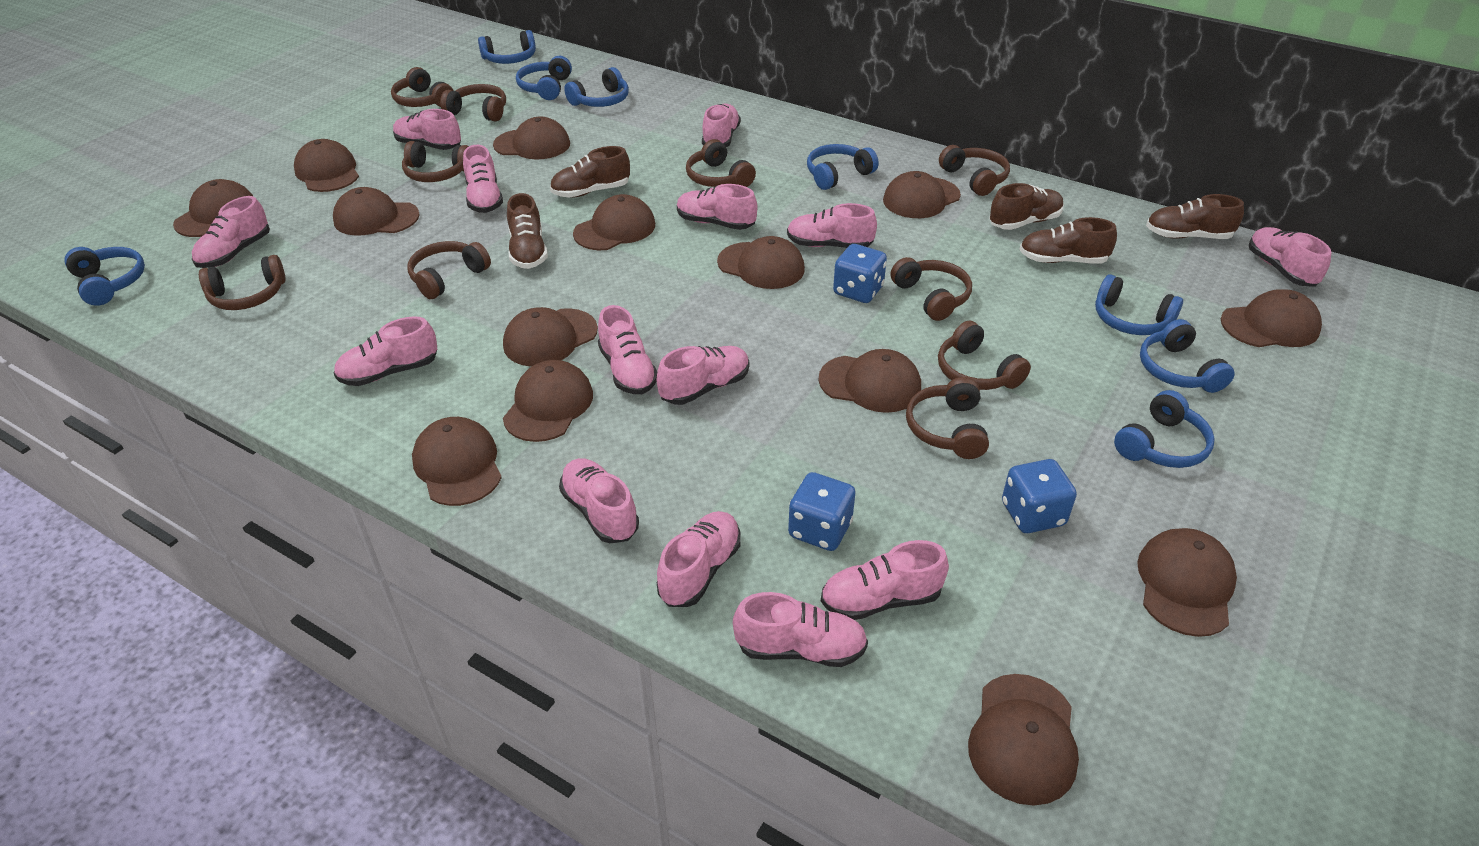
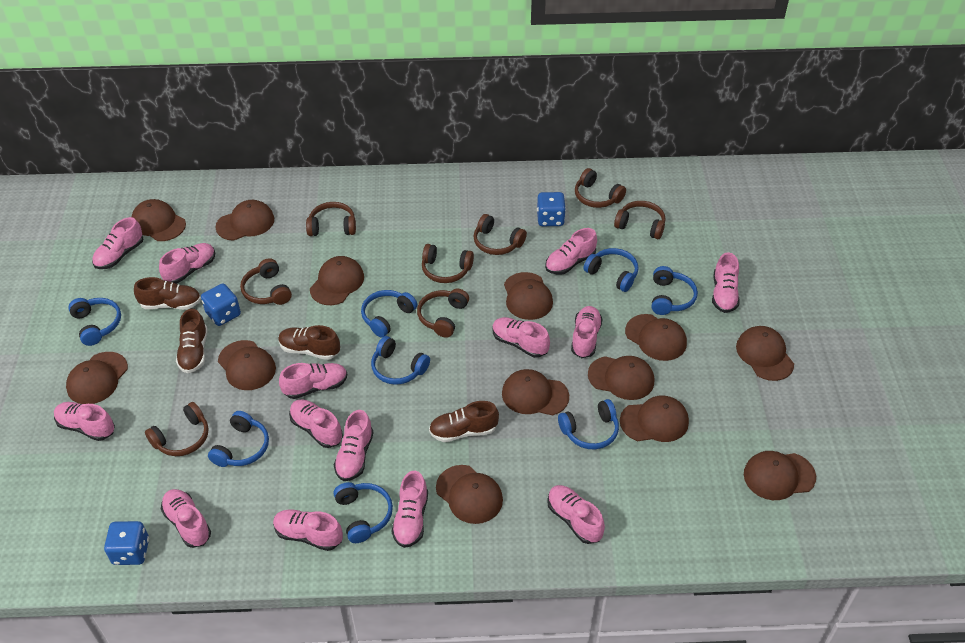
brown cap: 14 -> 13
brown headphones: 10 -> 8
brown shoe: 5 -> 4

